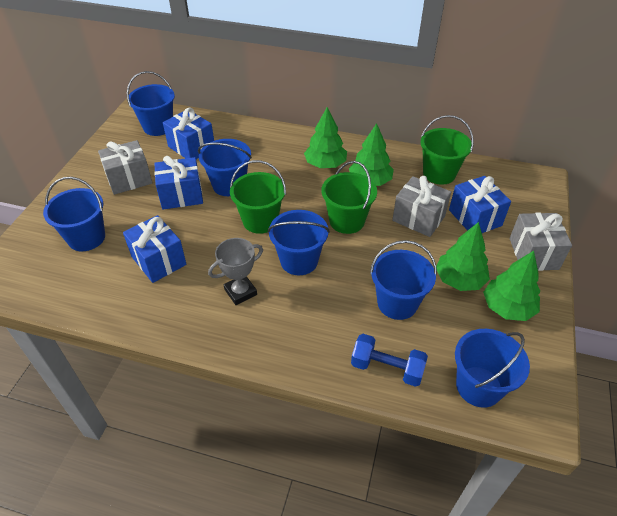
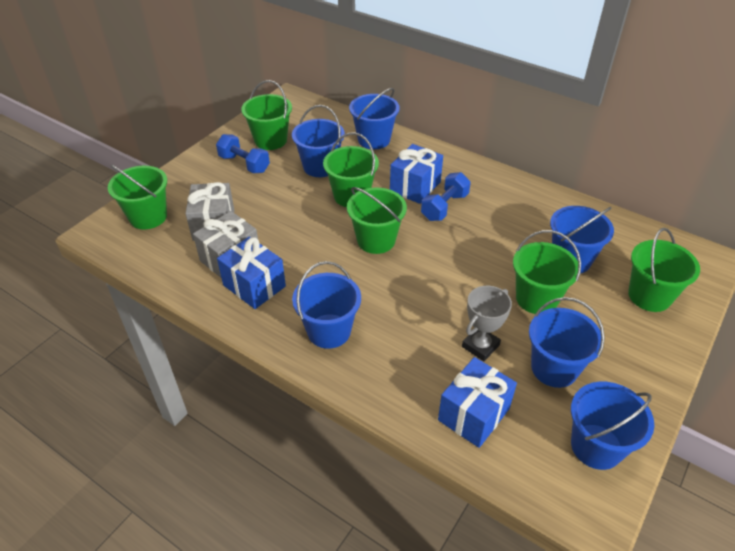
blue dumbbell: 1 -> 2
blue gift: 4 -> 3
green bucket: 3 -> 6
green tree: 4 -> 0
grey gift: 3 -> 2

